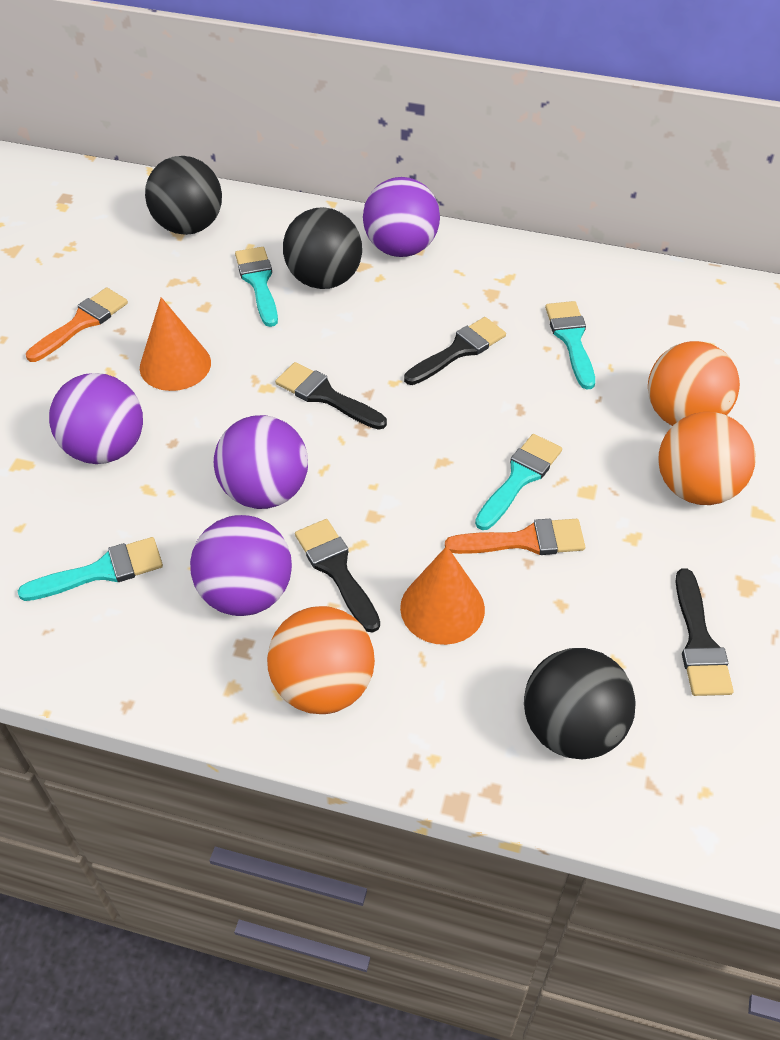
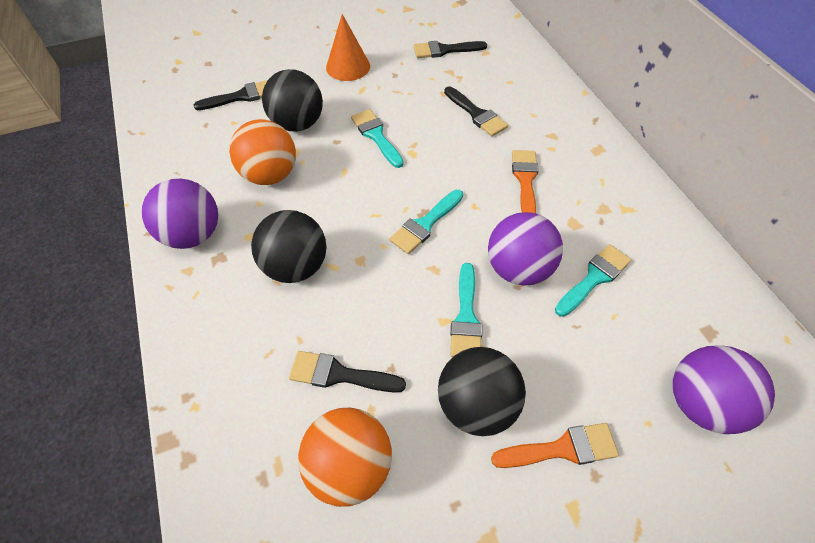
orange ball: 3 -> 2
orange cone: 2 -> 1
purple ball: 4 -> 3

